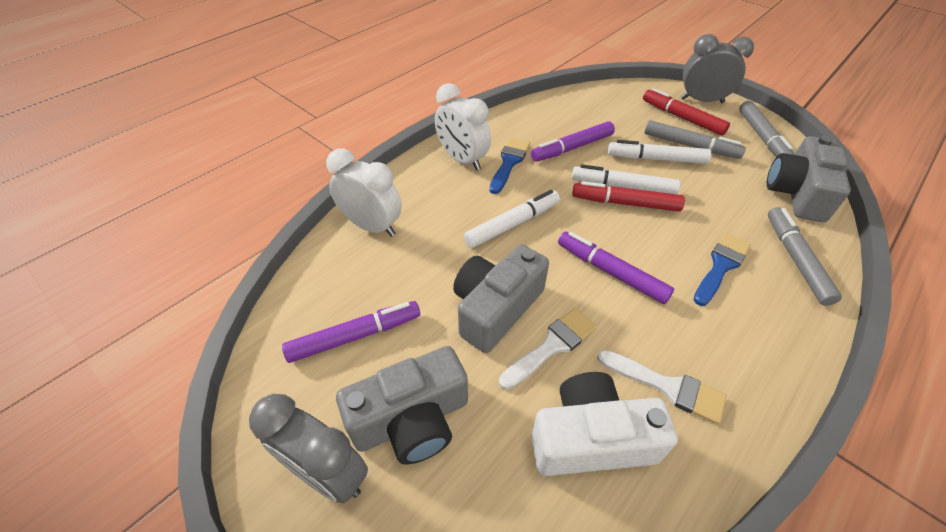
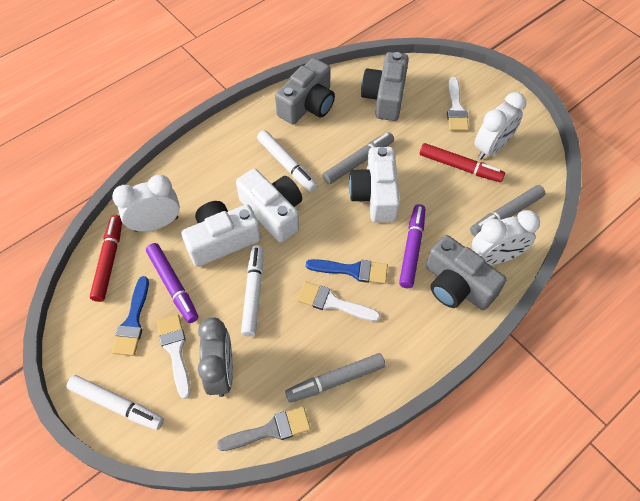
grey brush: 0 -> 1
grey clock: 2 -> 1
purple marker: 3 -> 2
white brush: 2 -> 3
white camera: 1 -> 3
white clock: 2 -> 3

